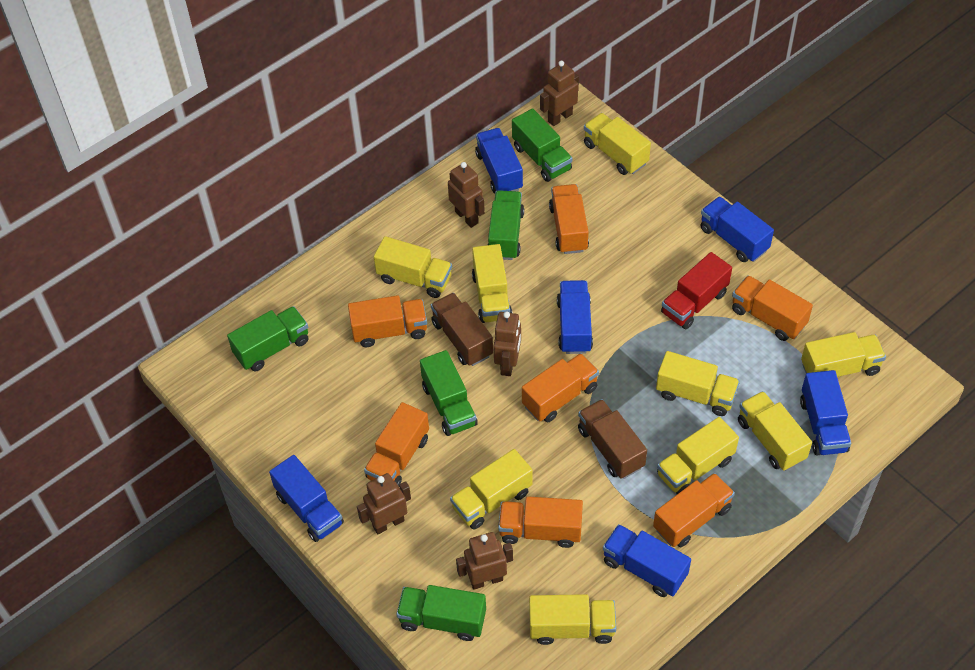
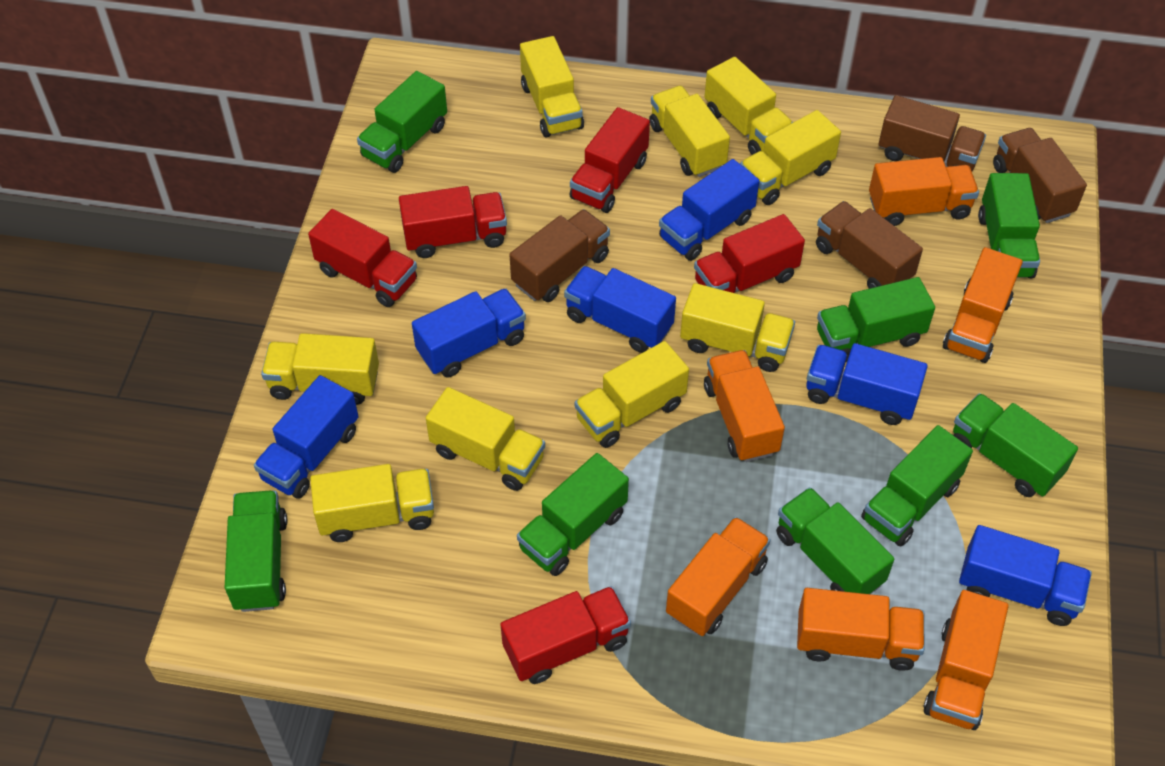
brown robot: 5 -> 0
brown truck: 2 -> 4
green truck: 5 -> 8
orange truck: 7 -> 6
red truck: 1 -> 5

